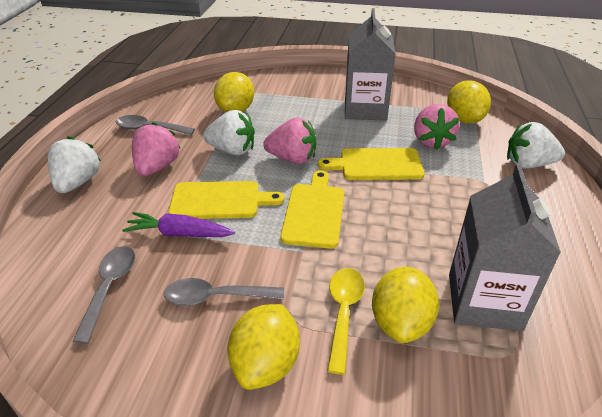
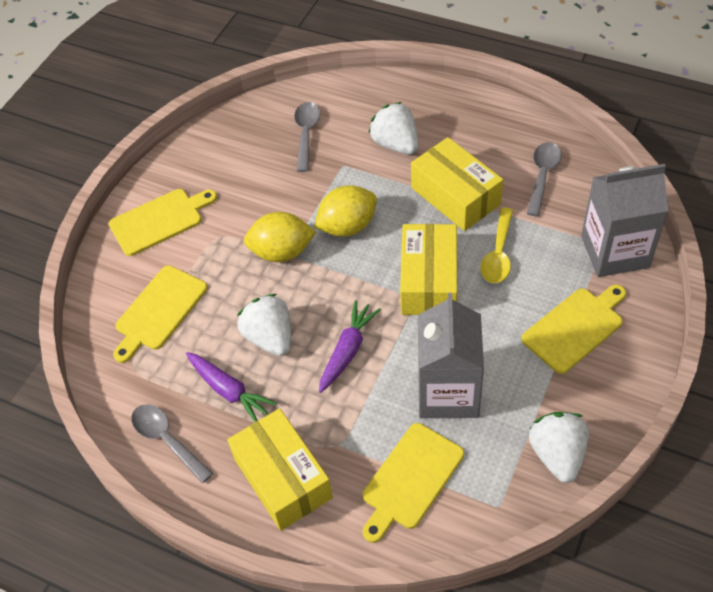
pink strawberry: 3 -> 0
purple carrot: 1 -> 2
yellow box: 0 -> 3
yellow cutting board: 3 -> 4
yellow lemon: 4 -> 2

